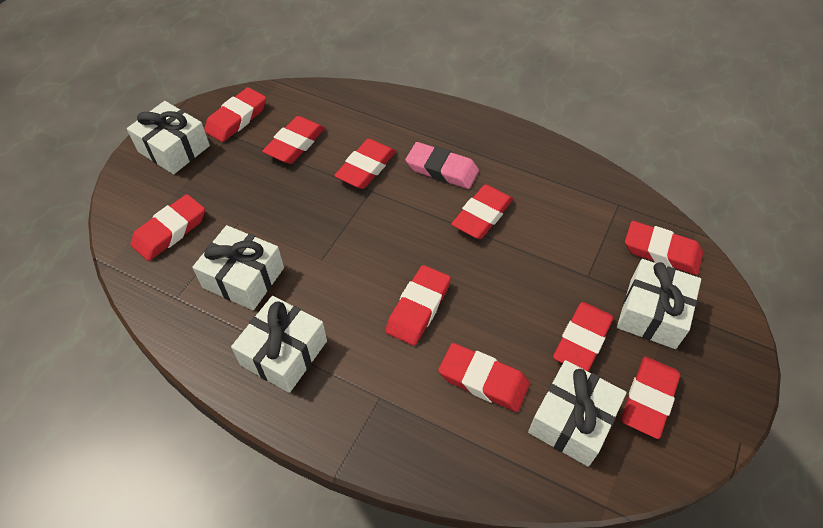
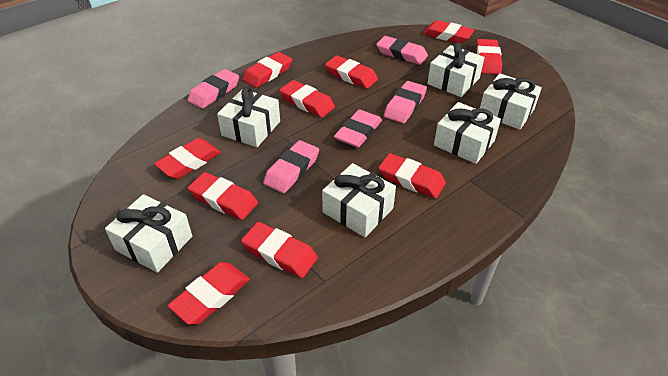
pink eraser: 1 -> 5
white gift: 5 -> 6

